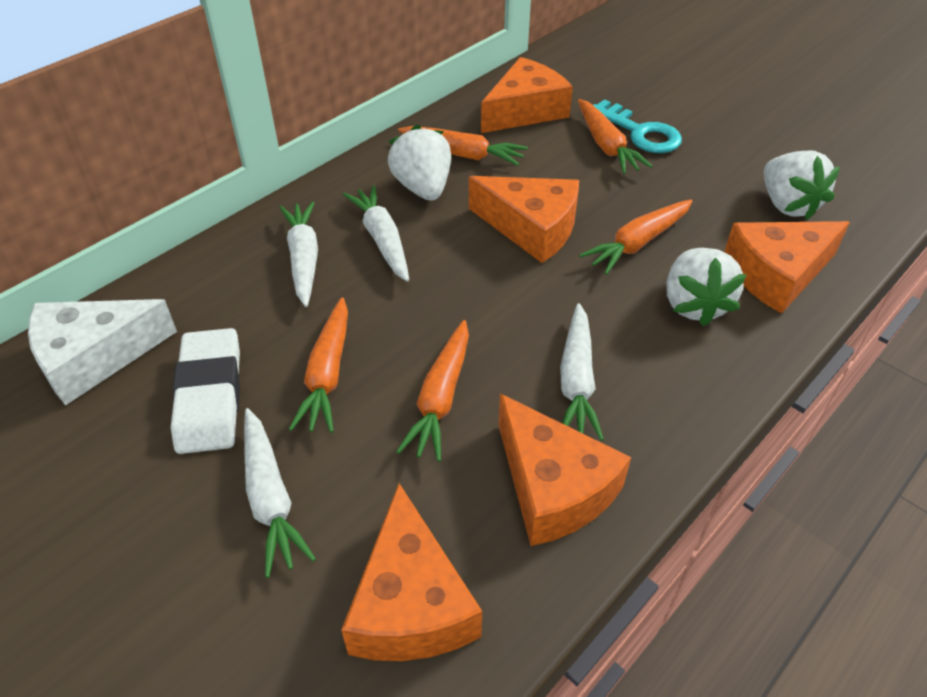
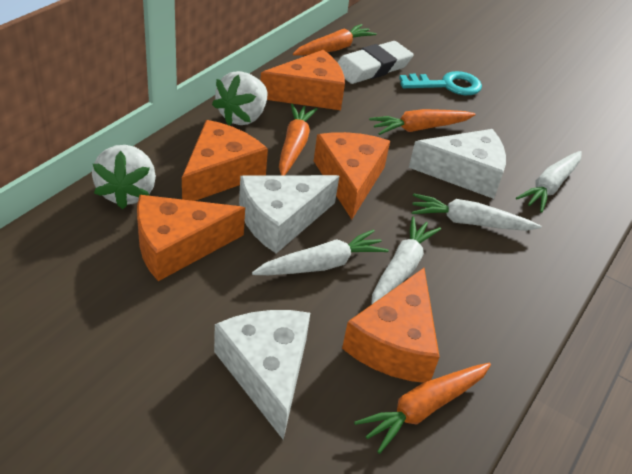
orange carrot: 5 -> 4
white cheese: 1 -> 3
white strawberry: 3 -> 2

